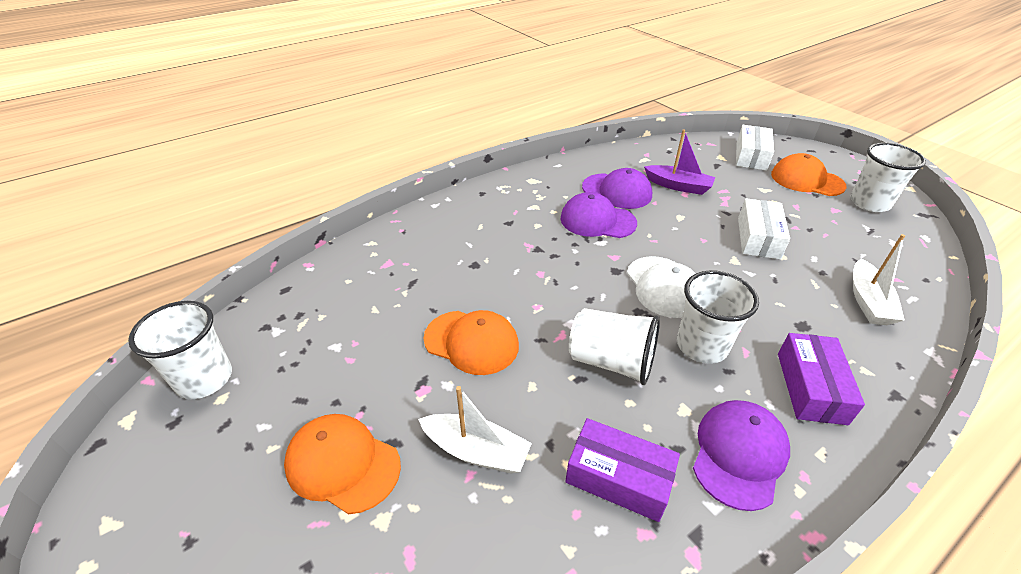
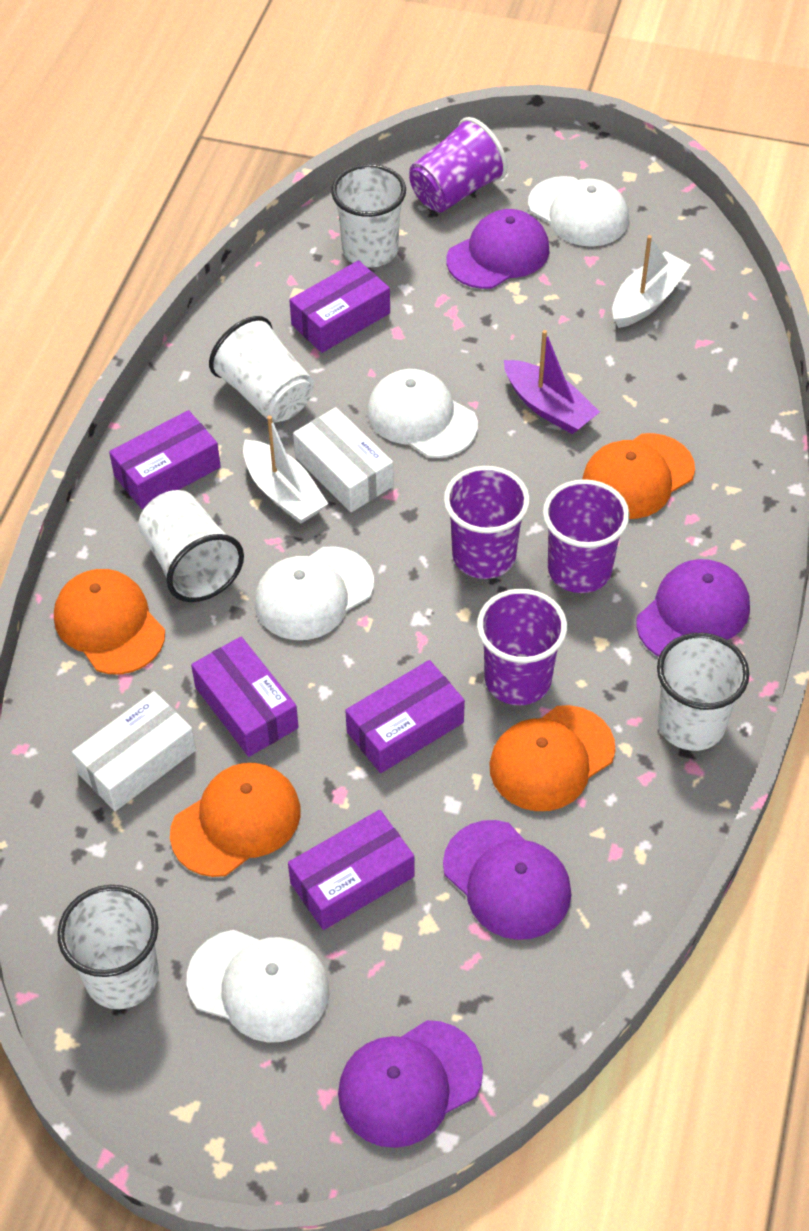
orange cap: 3 -> 4
purple box: 2 -> 5
purple cap: 3 -> 4
purple cup: 0 -> 4
white cap: 1 -> 4
white cup: 4 -> 5

